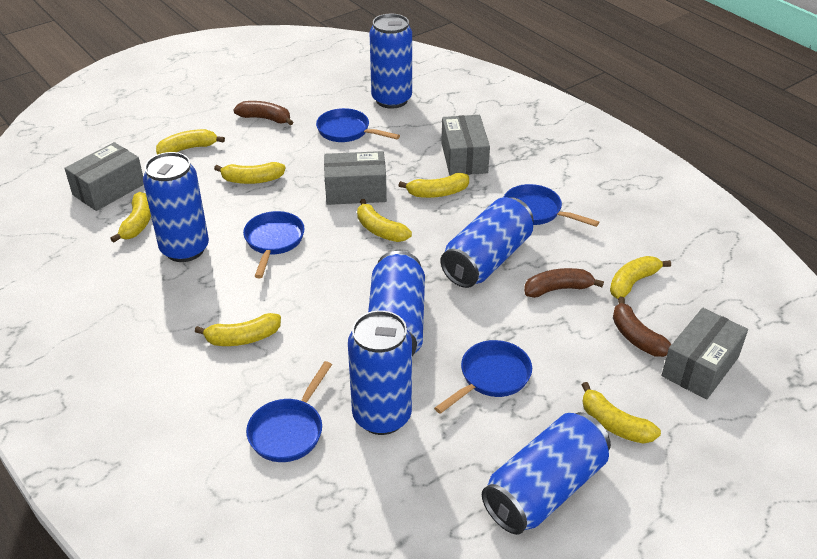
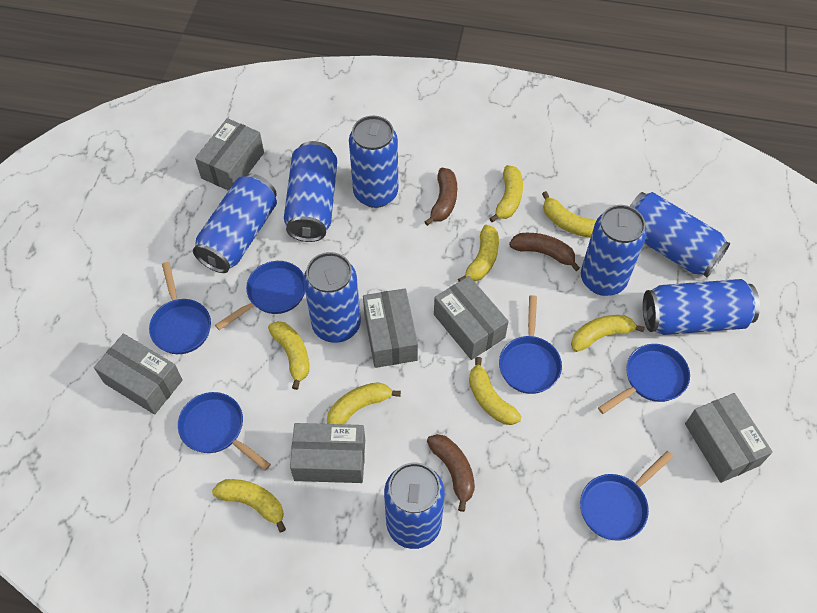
blue can: 6 -> 8
blue pan: 5 -> 6
grey box: 4 -> 6

